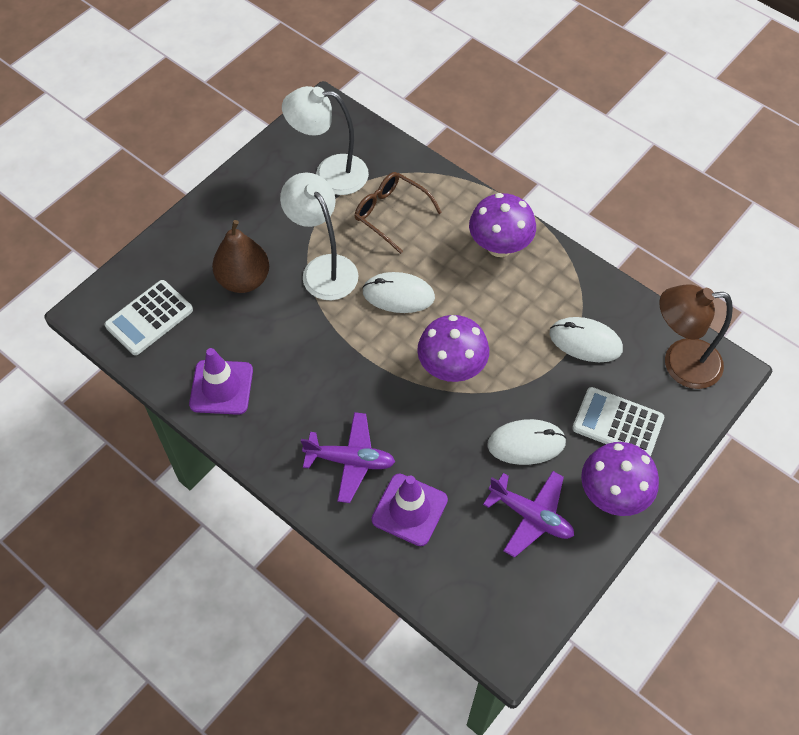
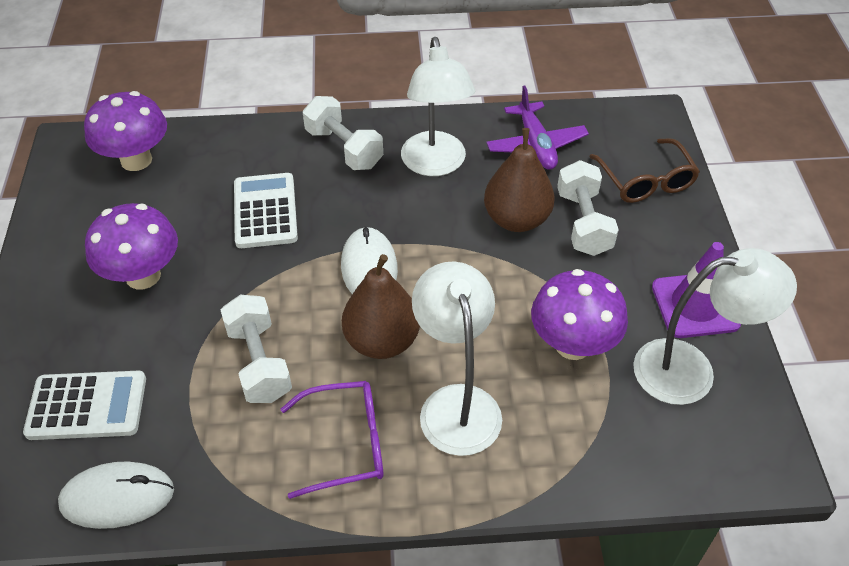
brown lamp: 1 -> 0
brown pear: 1 -> 2
purple glasses: 0 -> 1
purple plane: 2 -> 1
purple traffic cone: 2 -> 1
white dumbbell: 0 -> 3
white lamp: 2 -> 3
white mouse: 3 -> 2

